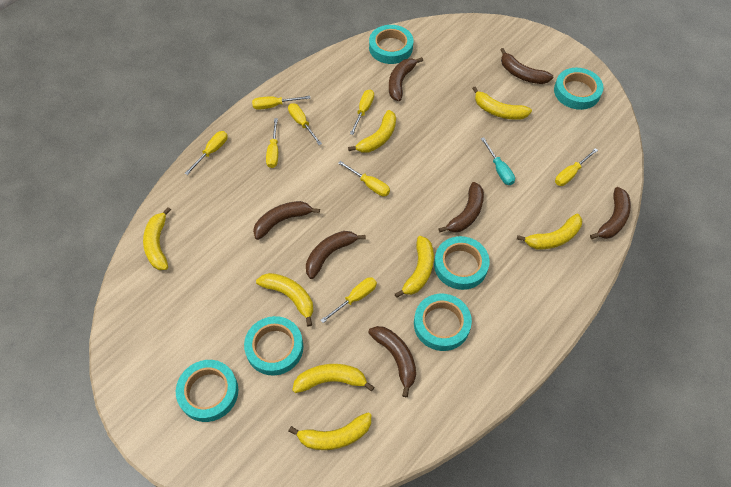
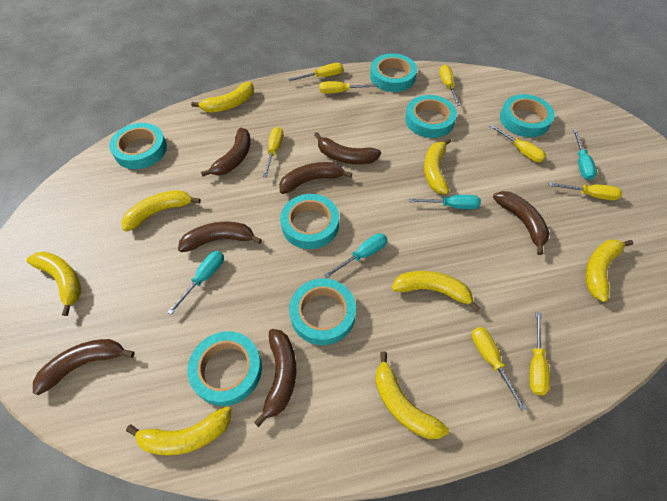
turquoise screwdriver: 1 -> 4
turquoise tape: 6 -> 7

